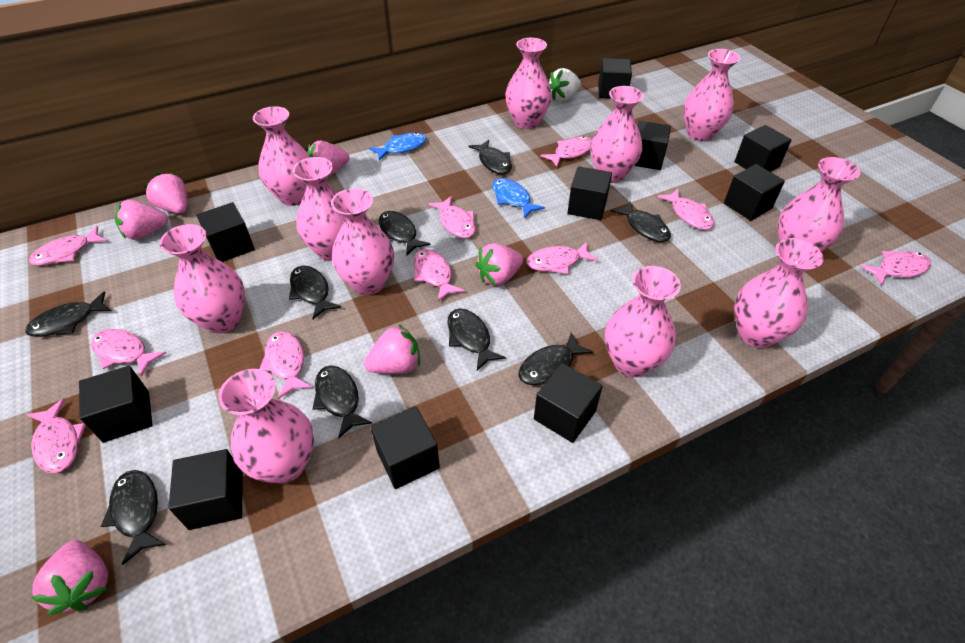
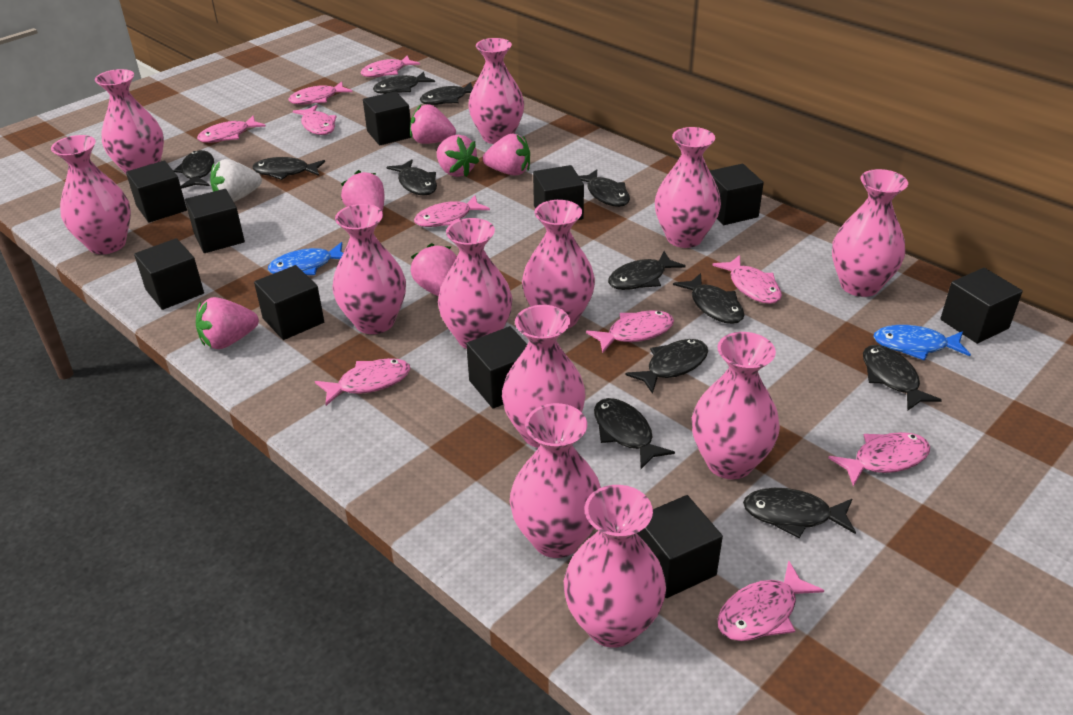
black fish: 9 -> 12
pink vase: 11 -> 12

